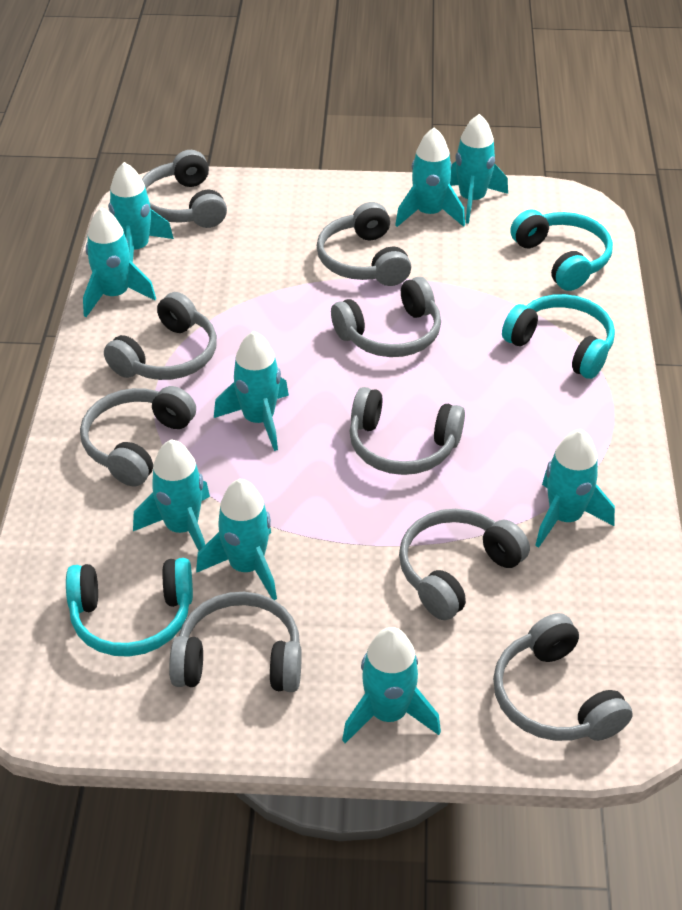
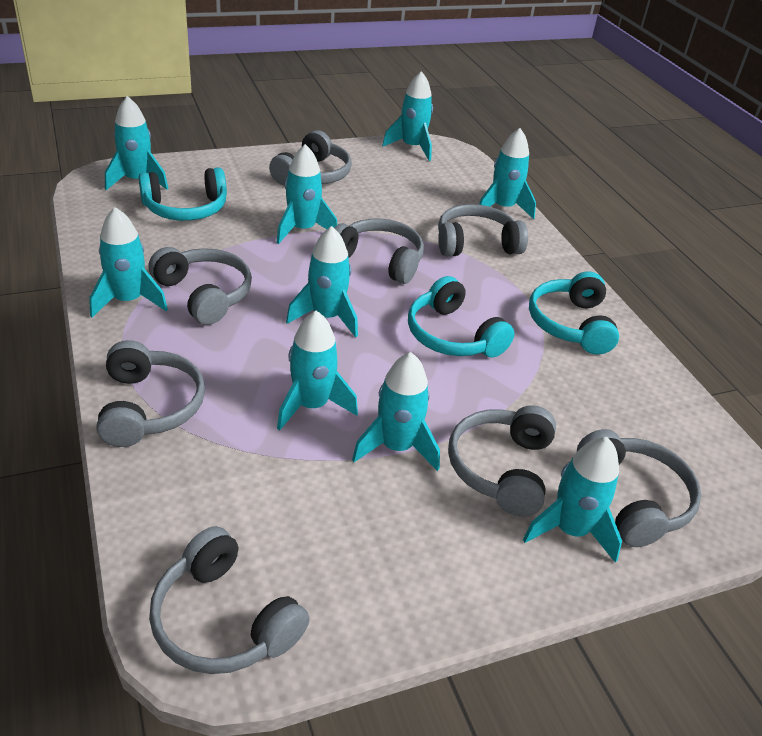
grey headphones: 9 -> 8

